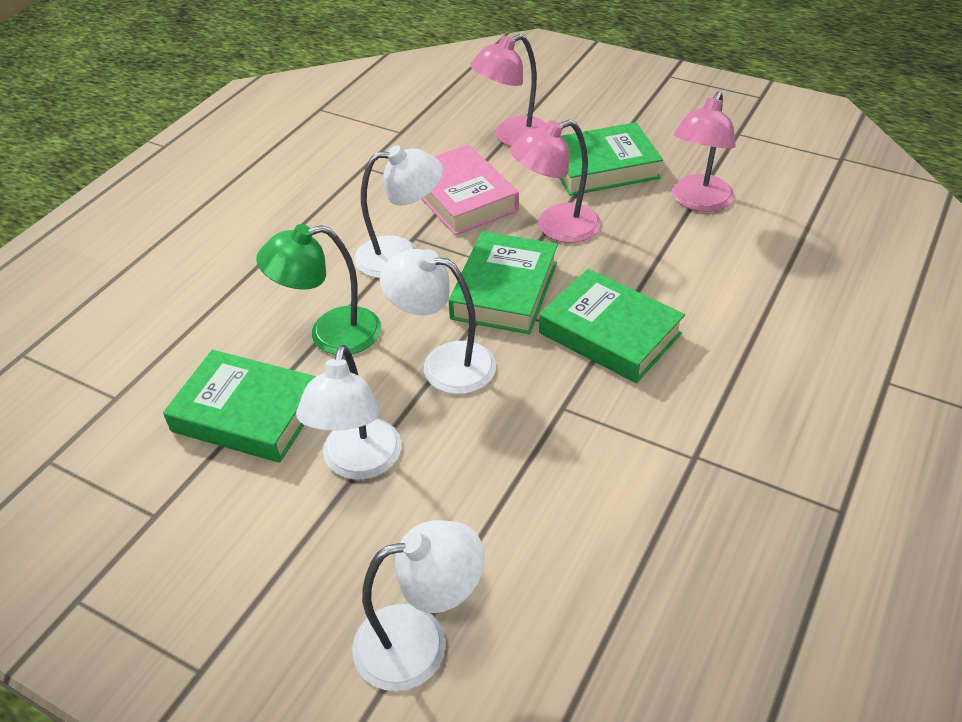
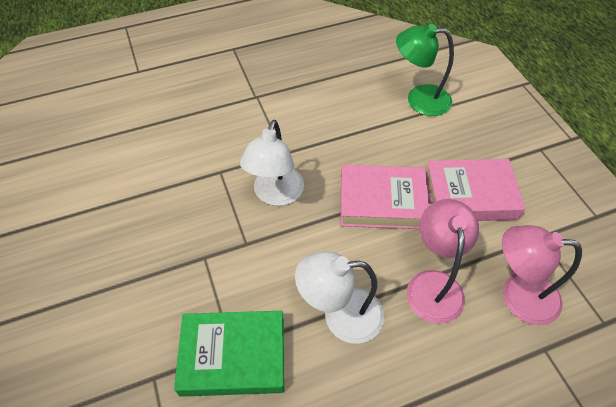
green book: 4 -> 1
pink book: 1 -> 2
pink lamp: 3 -> 2
white lamp: 4 -> 2

